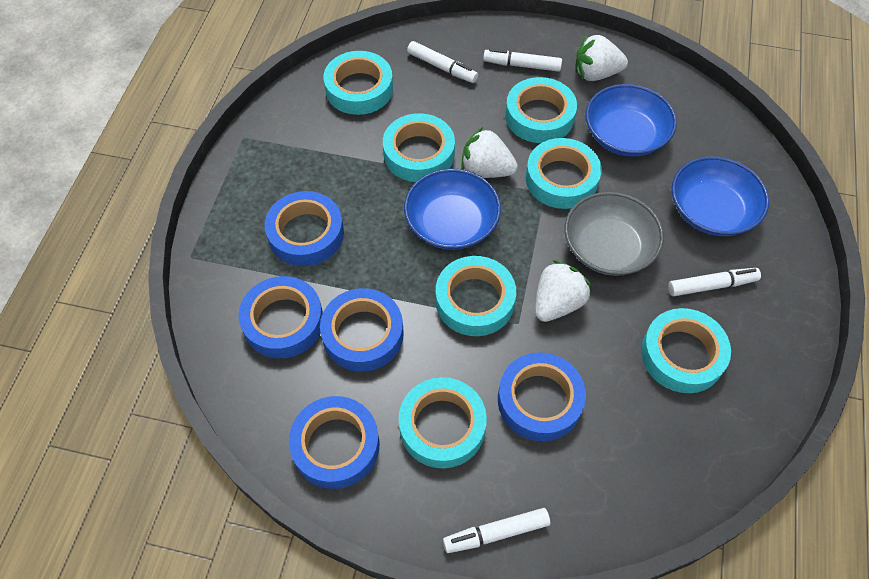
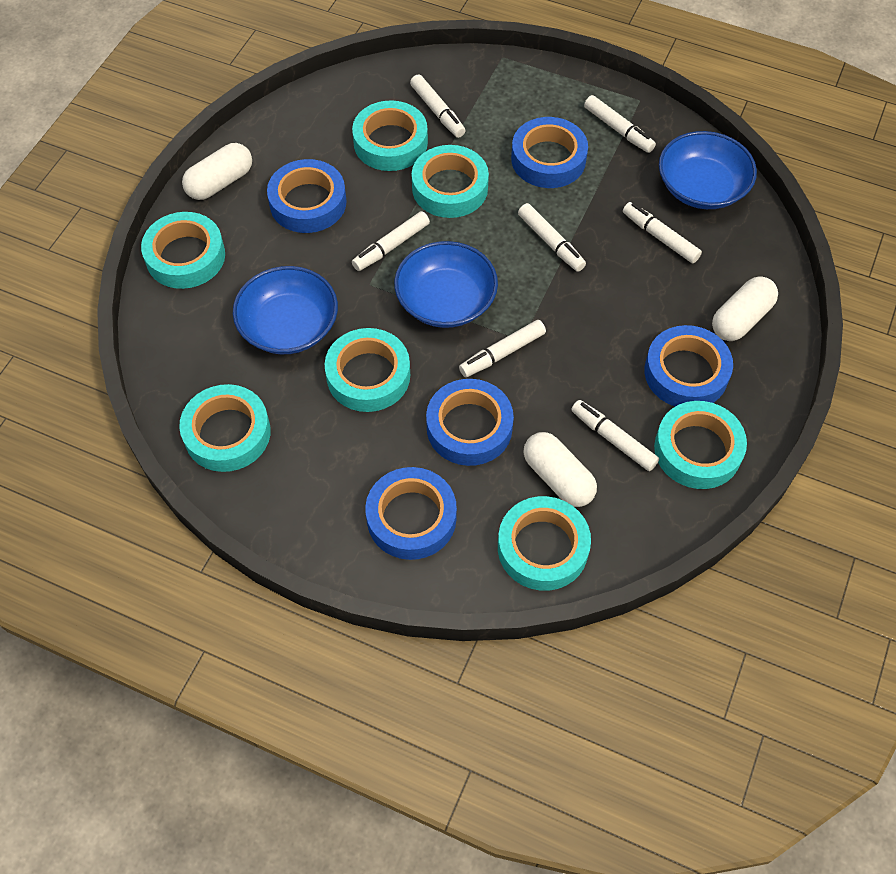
grey bowl: 1 -> 0
white capsule: 0 -> 3
white marker: 4 -> 7
white strawberry: 3 -> 0

